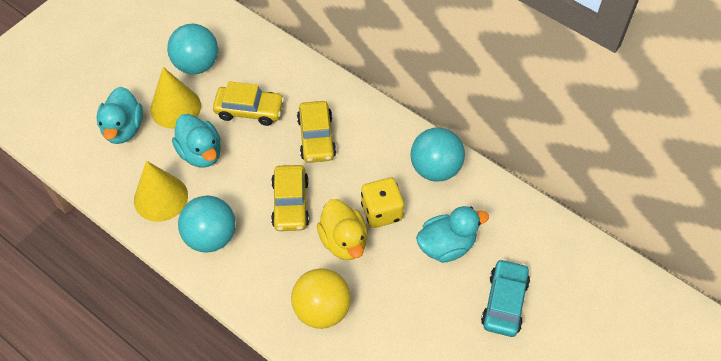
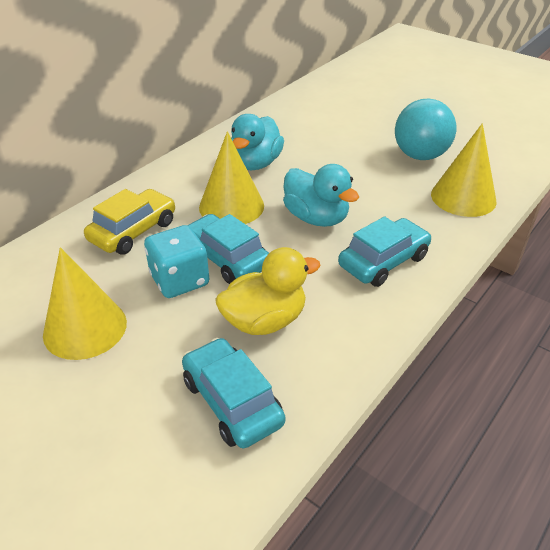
turquoise ball: 3 -> 1
turquoise car: 1 -> 3
turquoise dice: 0 -> 1
turquoise duck: 3 -> 2
yellow ball: 1 -> 0
yellow car: 3 -> 1
yellow cone: 2 -> 3
yellow dice: 1 -> 0

